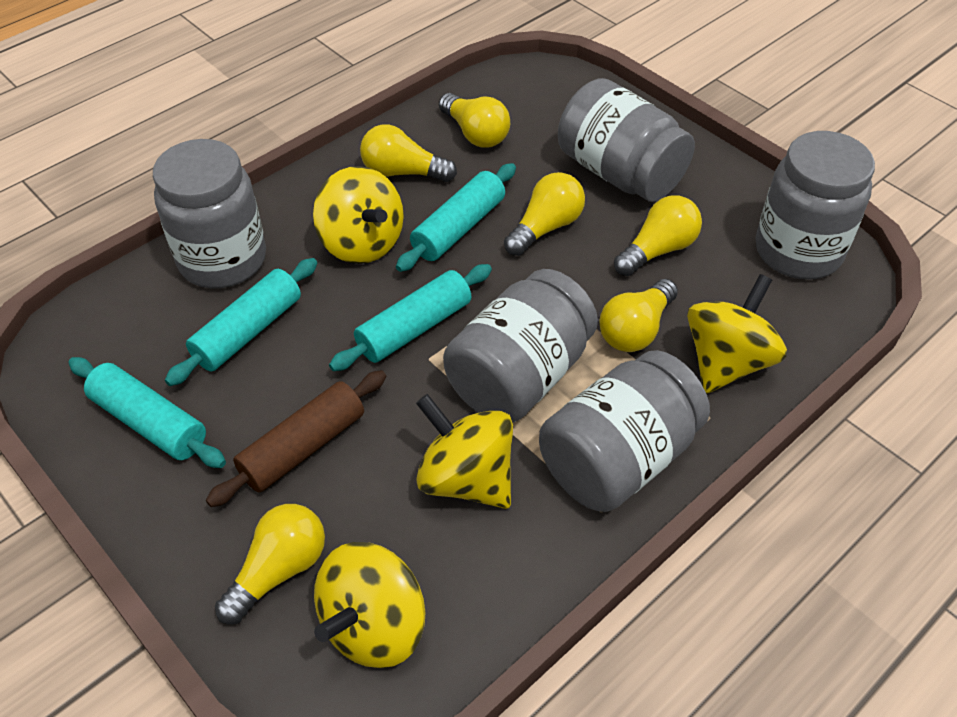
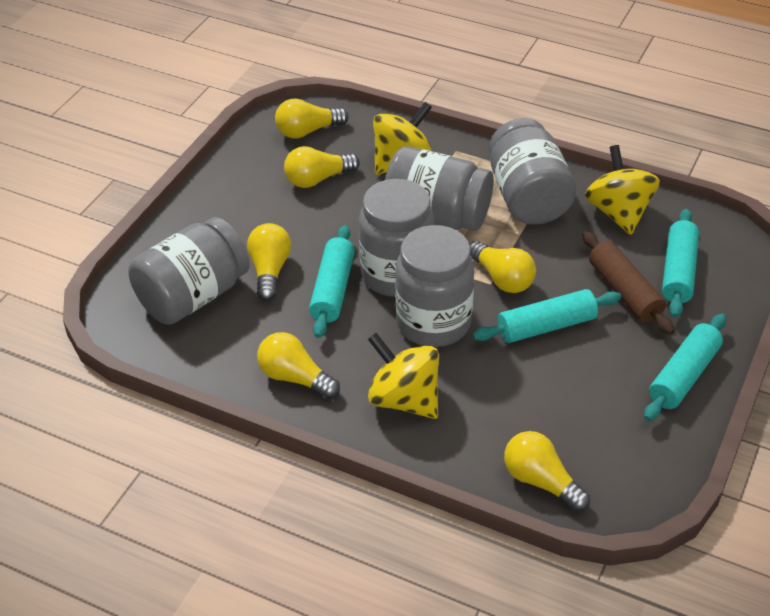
yellow spinning top: 4 -> 3

